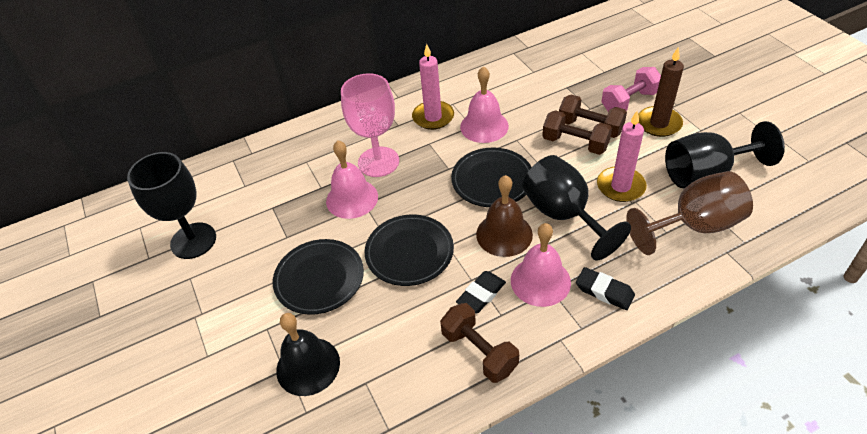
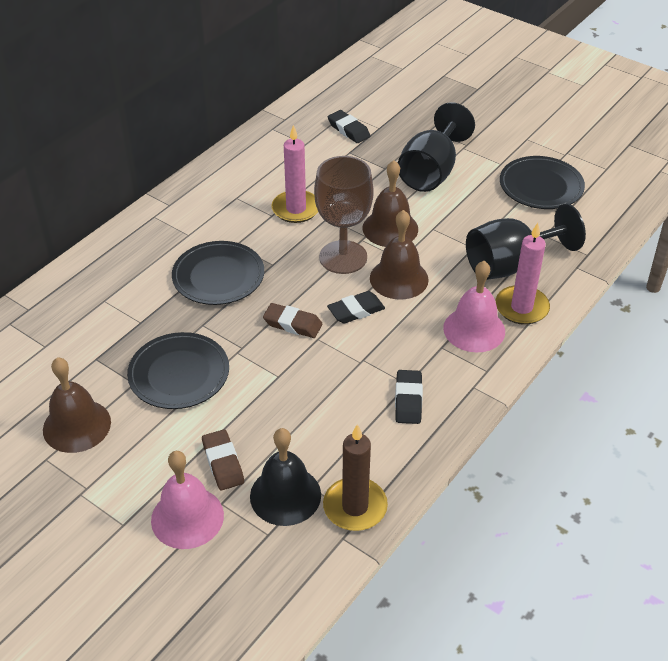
black eraser: 2 -> 3
black goblet: 3 -> 2
brown bell: 1 -> 3
brown dumbbell: 3 -> 0
brown eraser: 0 -> 2
pink bell: 3 -> 2
pink dumbbell: 1 -> 0
pink goblet: 1 -> 0

